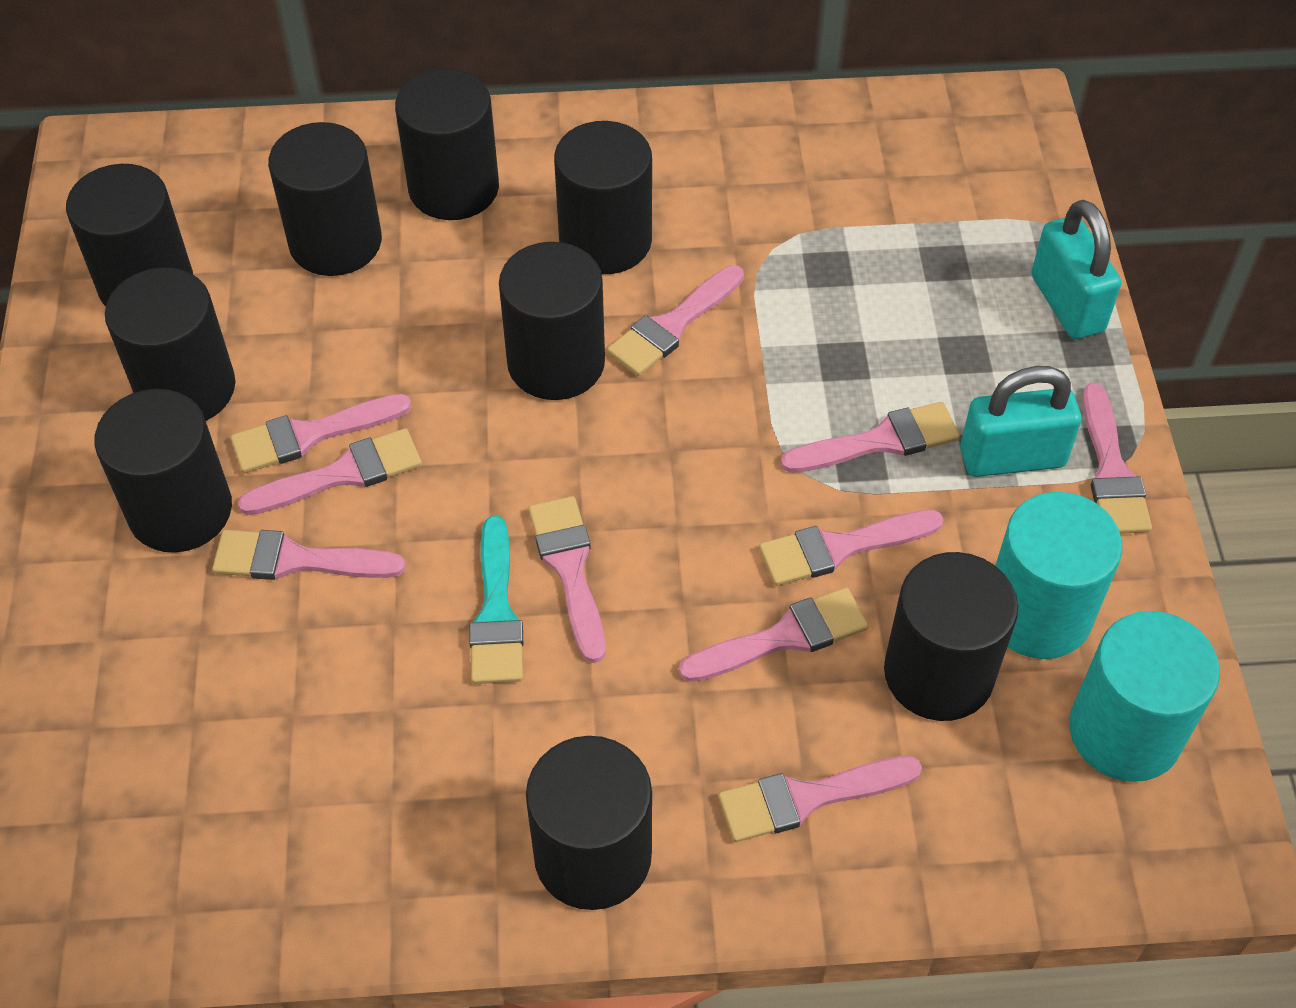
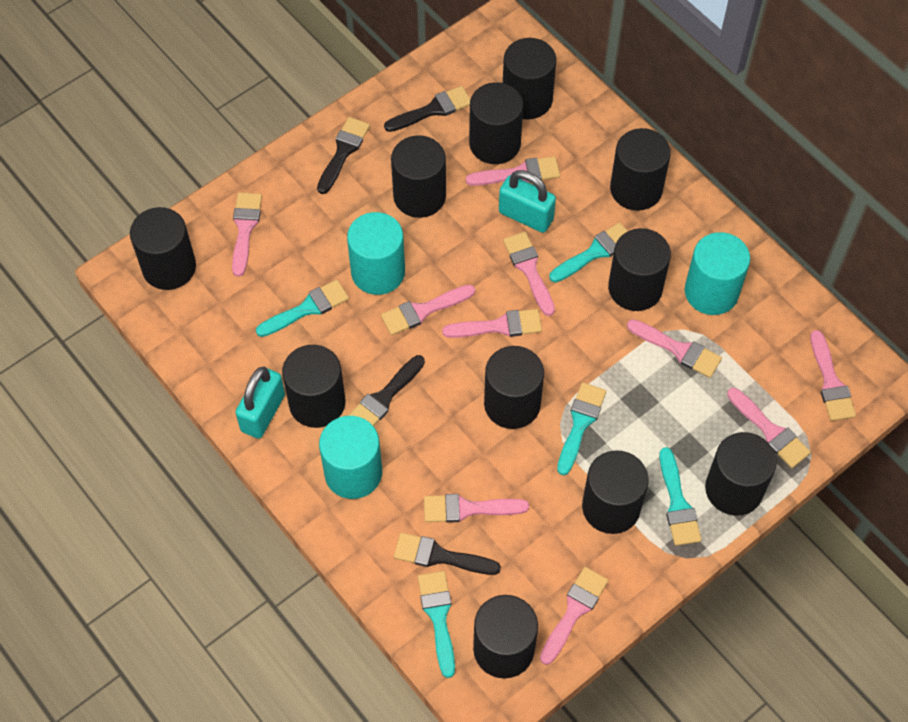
black brush: 0 -> 4
black cylinder: 9 -> 11
turquoise brush: 1 -> 5
turquoise cylinder: 2 -> 3

